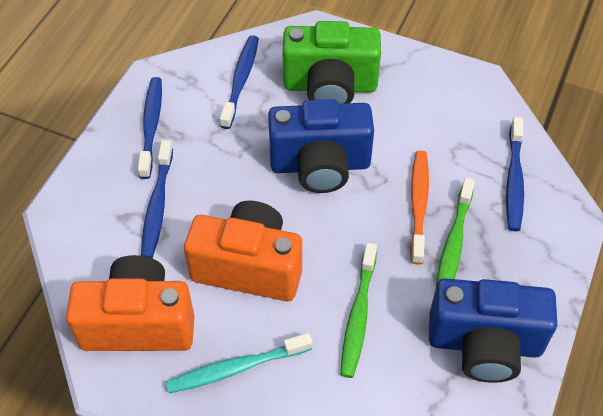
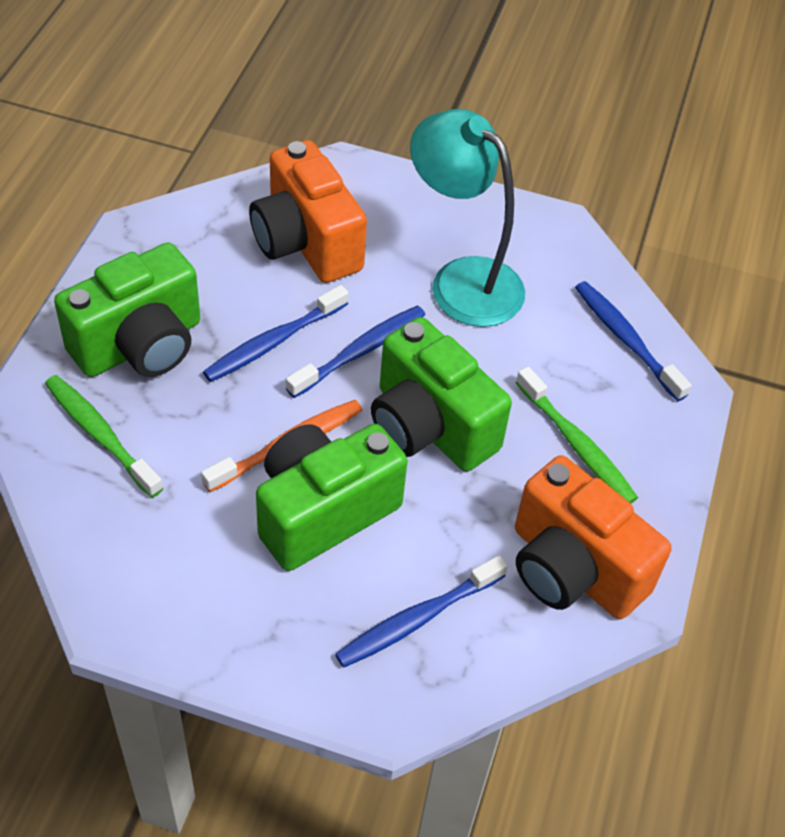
blue camera: 2 -> 0
green camera: 1 -> 3
turquoise lamp: 0 -> 1
turquoise toothbrush: 1 -> 0

